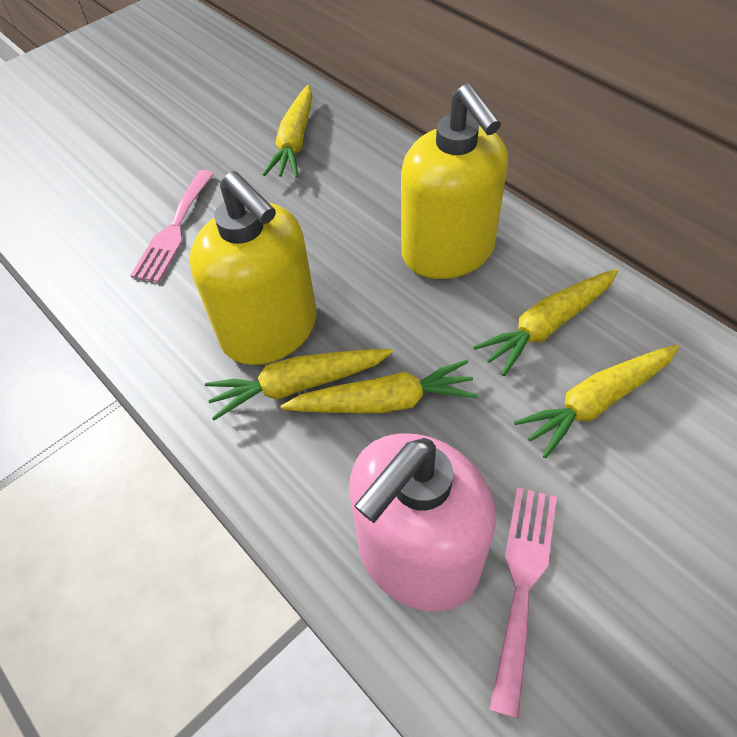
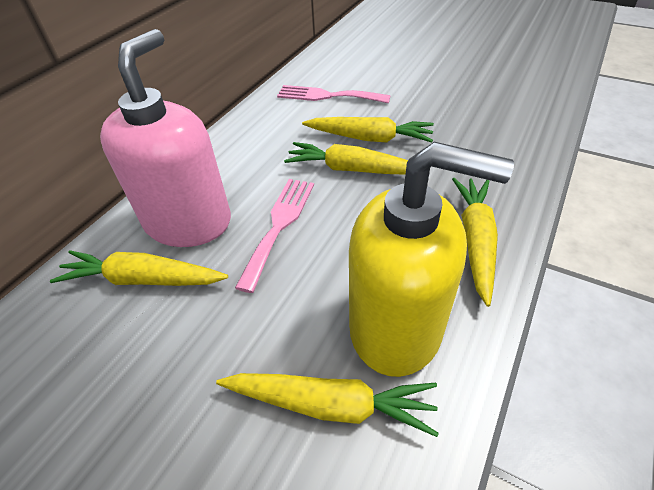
yellow soap dispenser: 2 -> 1

